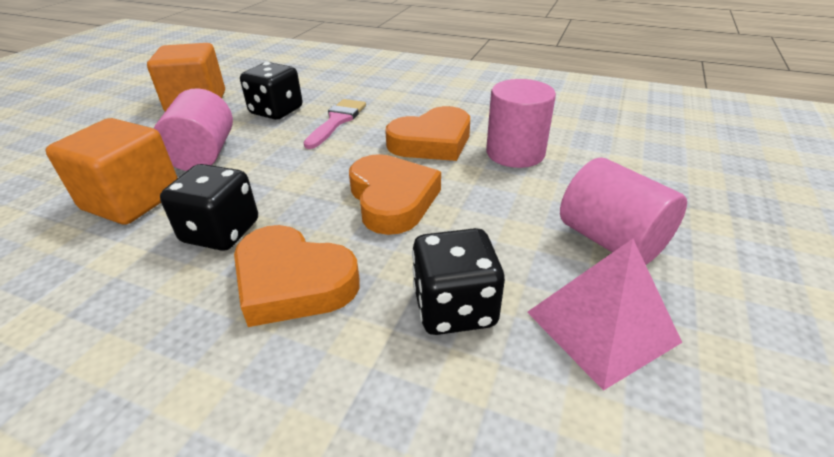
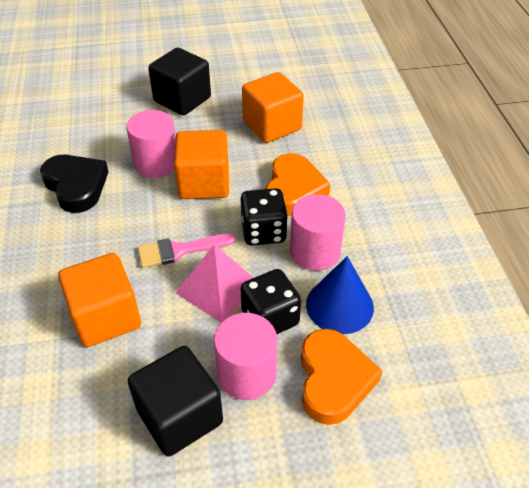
black cube: 0 -> 2
black dice: 3 -> 2
black heart: 0 -> 1
blue cone: 0 -> 1
orange cube: 2 -> 3
orange heart: 3 -> 2

